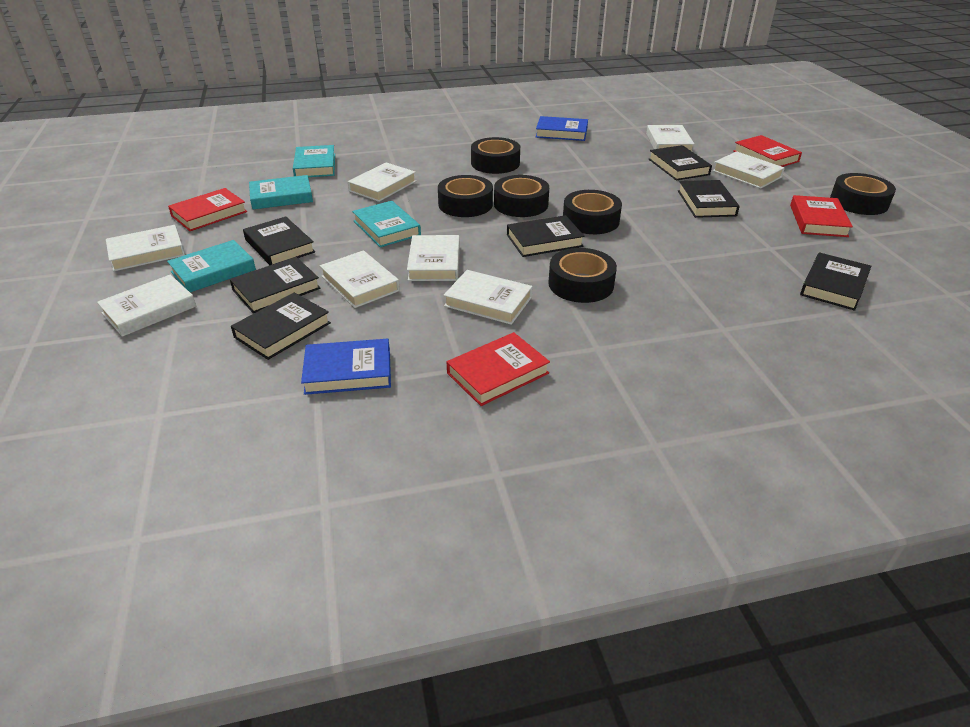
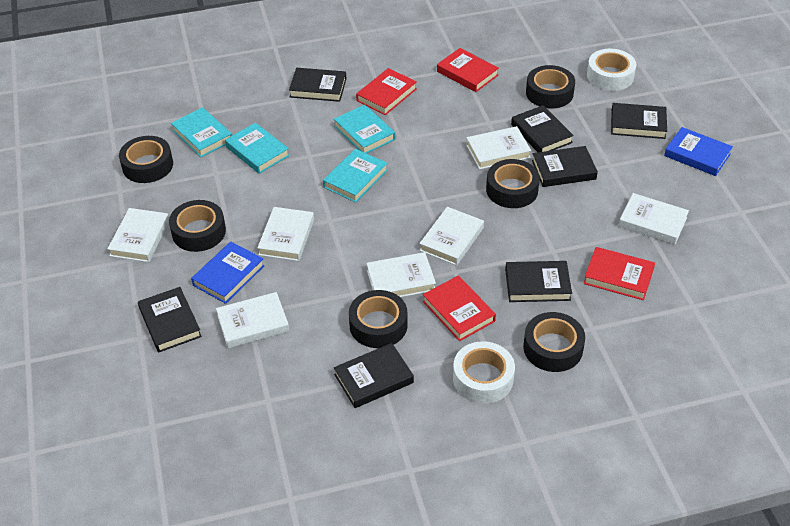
white book: 8 -> 7
white tape: 0 -> 2

